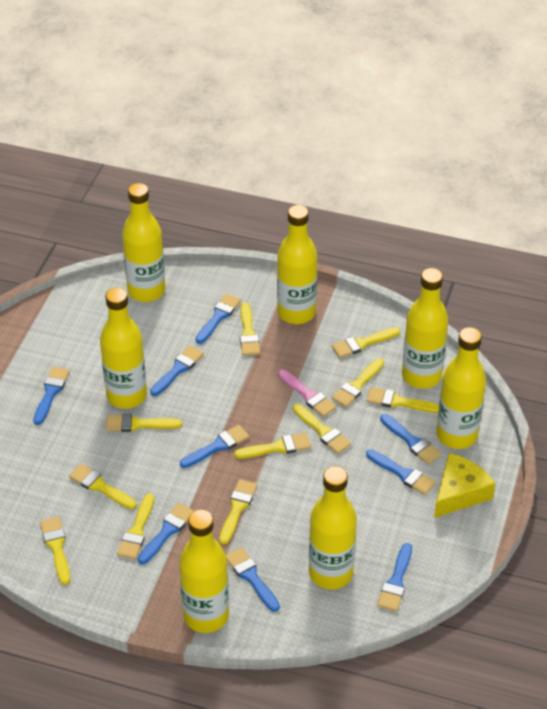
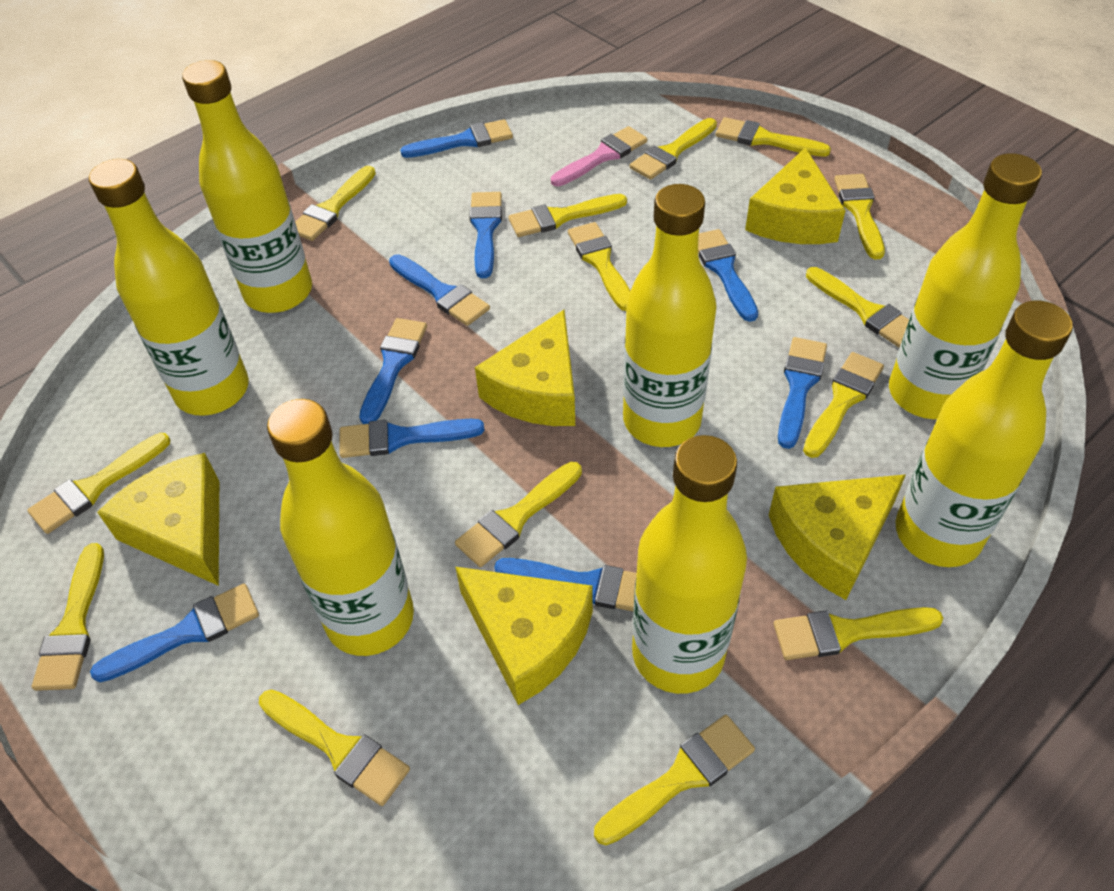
yellow brush: 11 -> 14
yellow cheese: 1 -> 5

